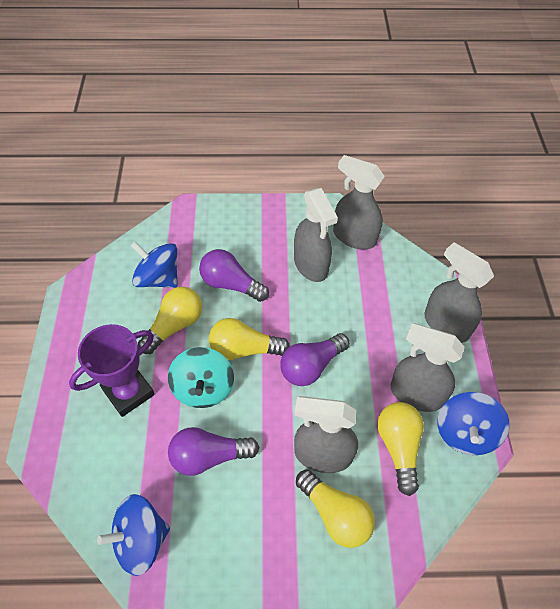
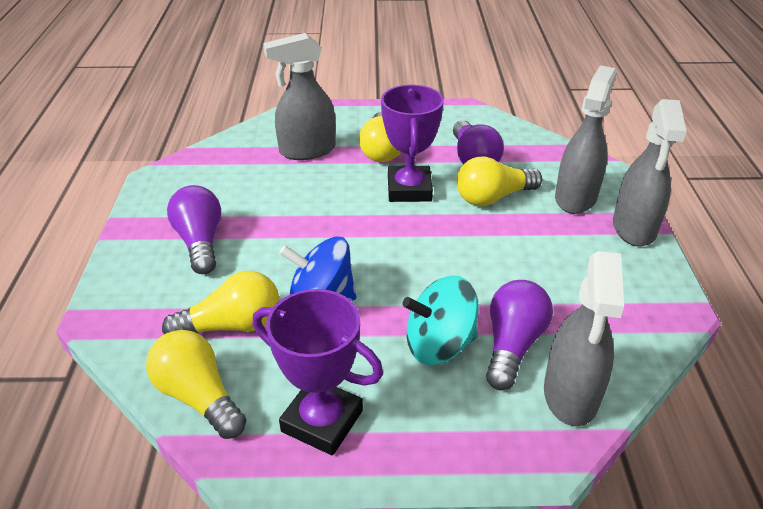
blue spinning top: 3 -> 1
grey spray bottle: 5 -> 4
purple trophy: 1 -> 2

